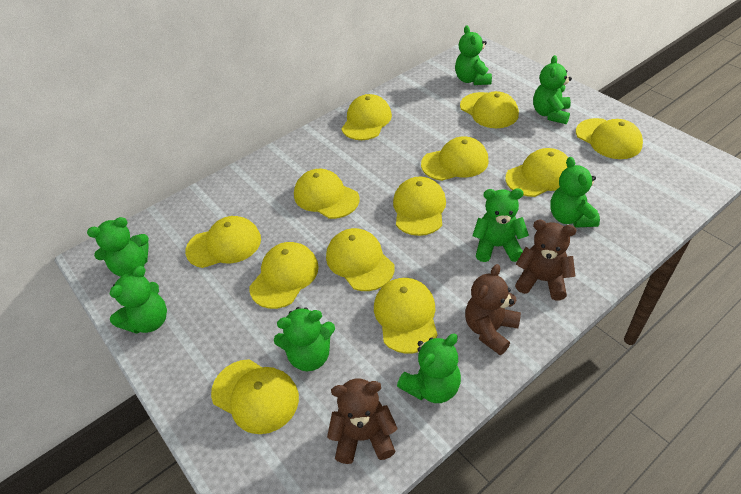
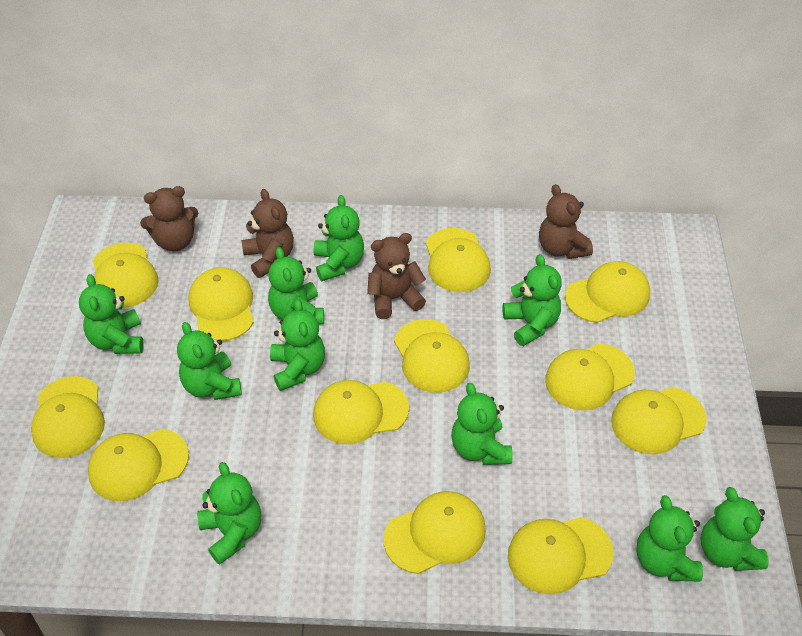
brown teddy bear: 3 -> 4
green teddy bear: 8 -> 10

